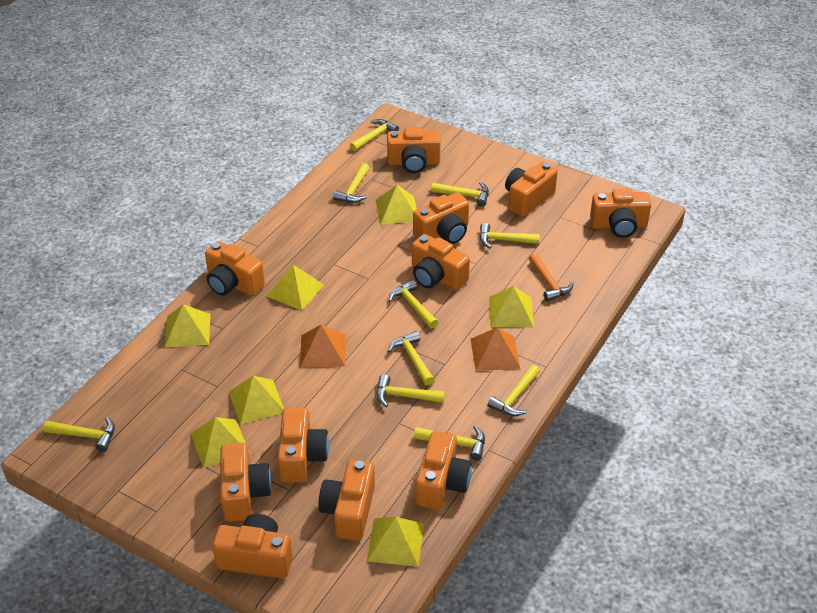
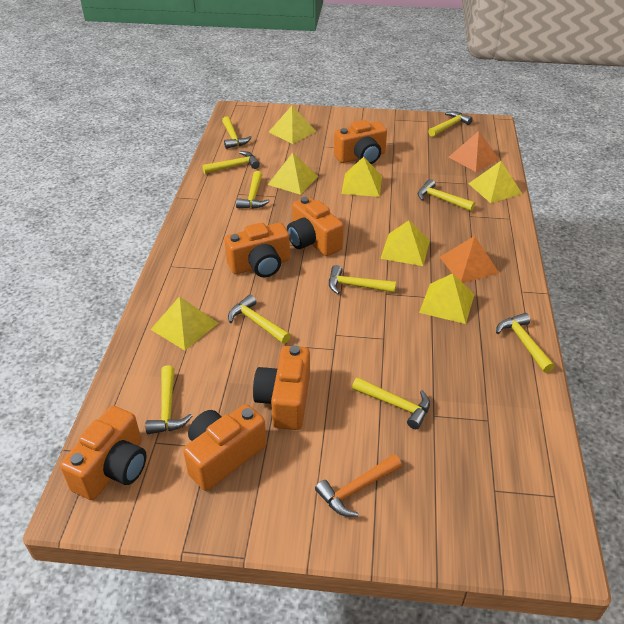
orange camera: 11 -> 6

